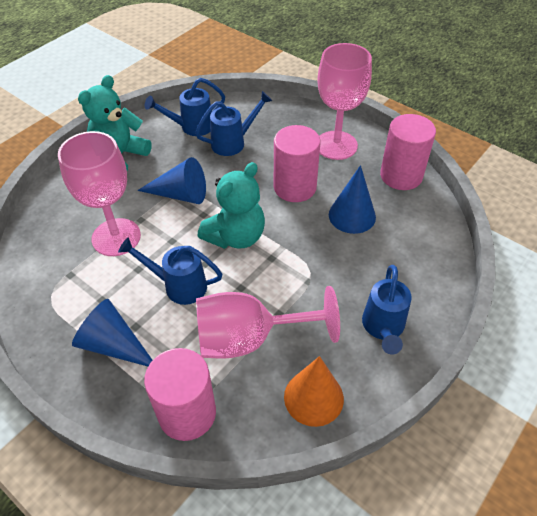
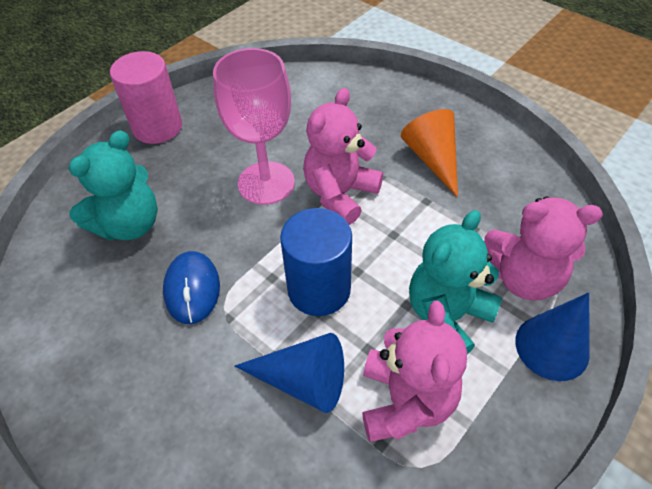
blue cone: 3 -> 2
blue cylinder: 0 -> 1
blue mouse: 0 -> 1
blue watering can: 4 -> 0
pink cylinder: 3 -> 1
pink goblet: 3 -> 1
pink teddy bear: 0 -> 3

